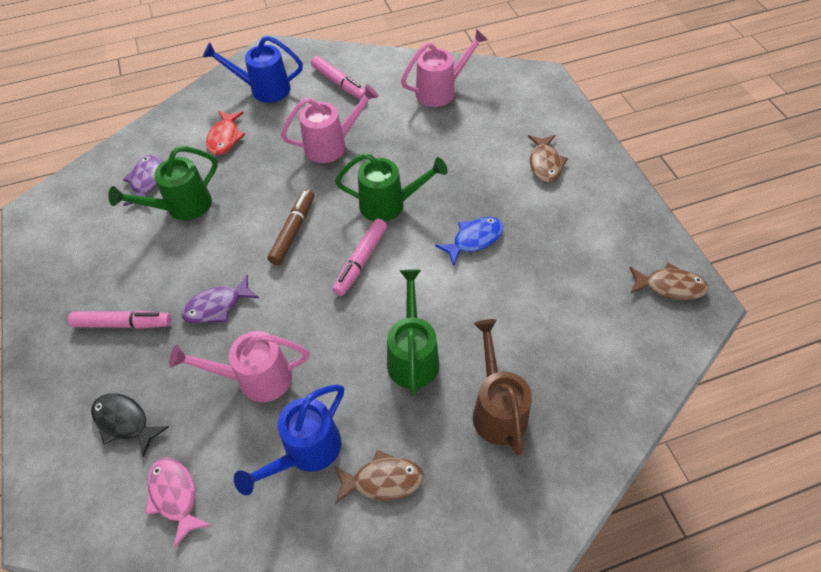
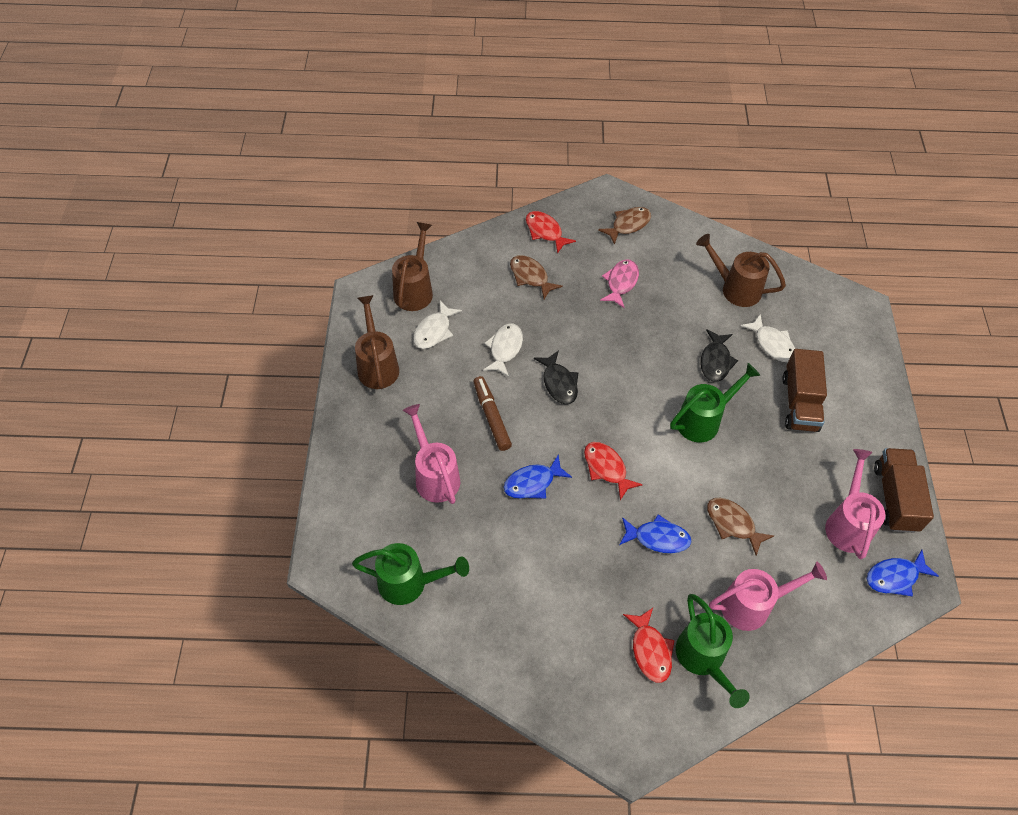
black fish: 1 -> 2
blue fish: 1 -> 3
blue watering can: 2 -> 0
brown truck: 0 -> 2
brown watering can: 1 -> 3
pink marker: 3 -> 0
purple fish: 2 -> 0
red fish: 1 -> 3
white fish: 0 -> 3

